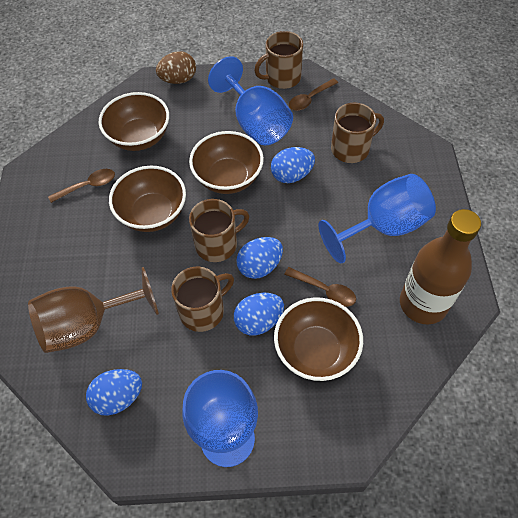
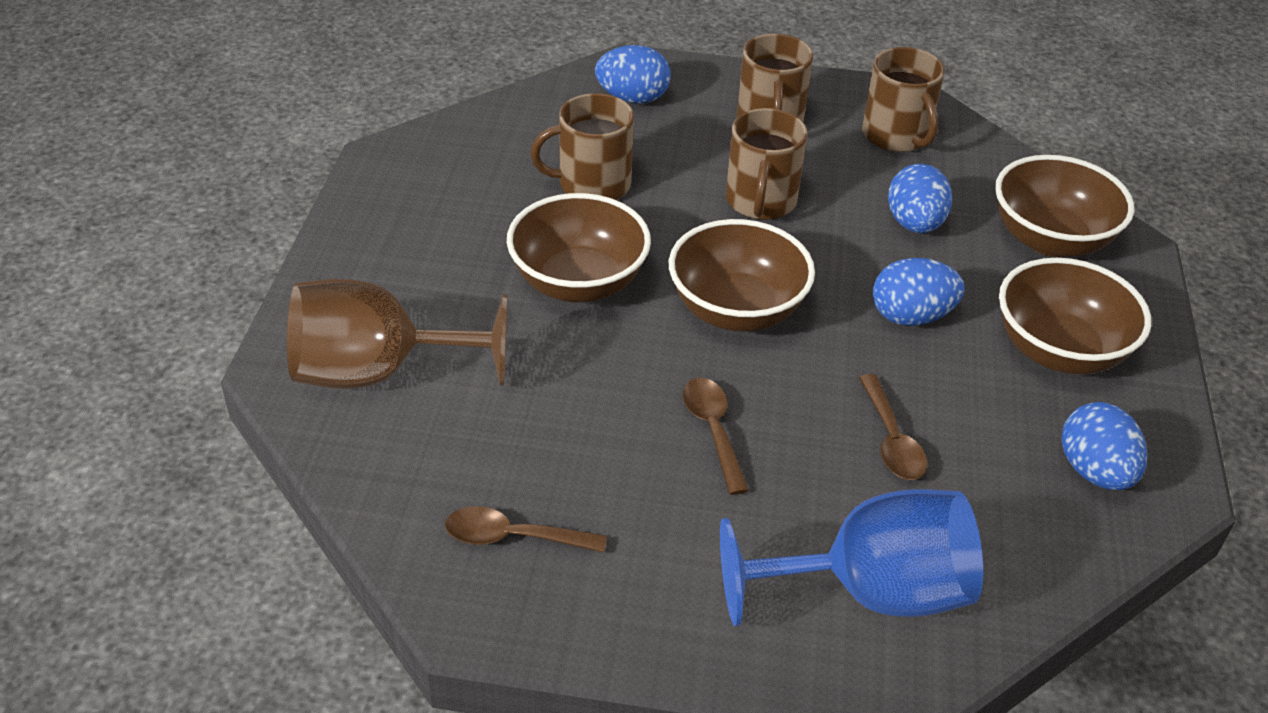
blue goblet: 3 -> 1
brown bottle: 1 -> 0
brown egg: 1 -> 0

